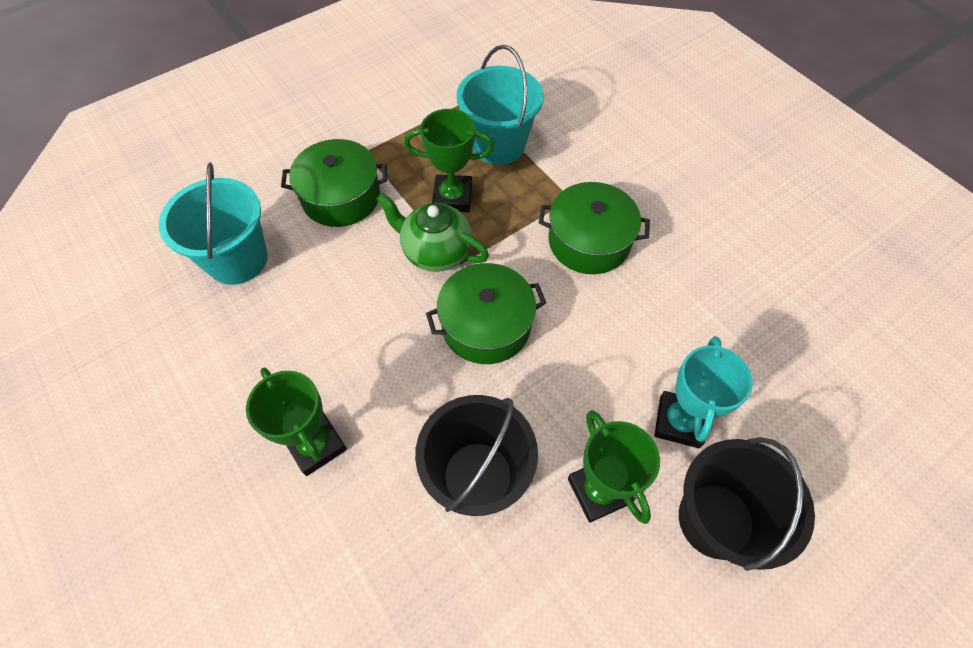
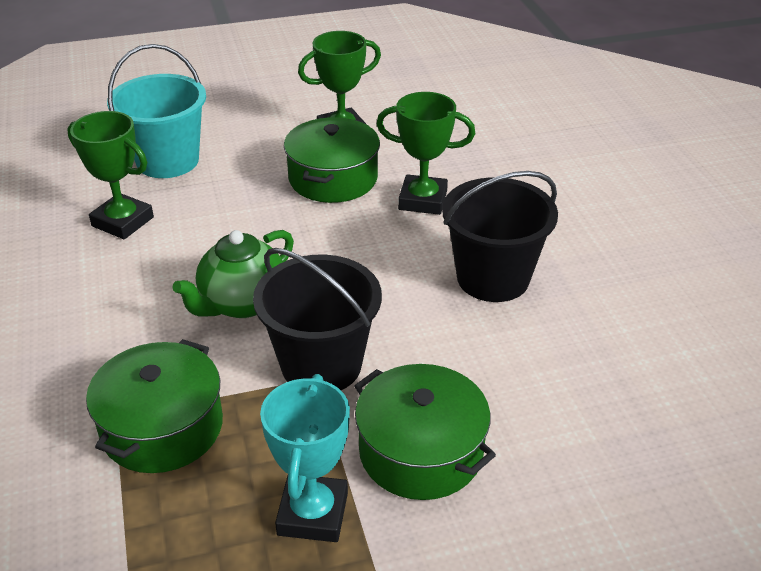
turquoise bucket: 2 -> 1

